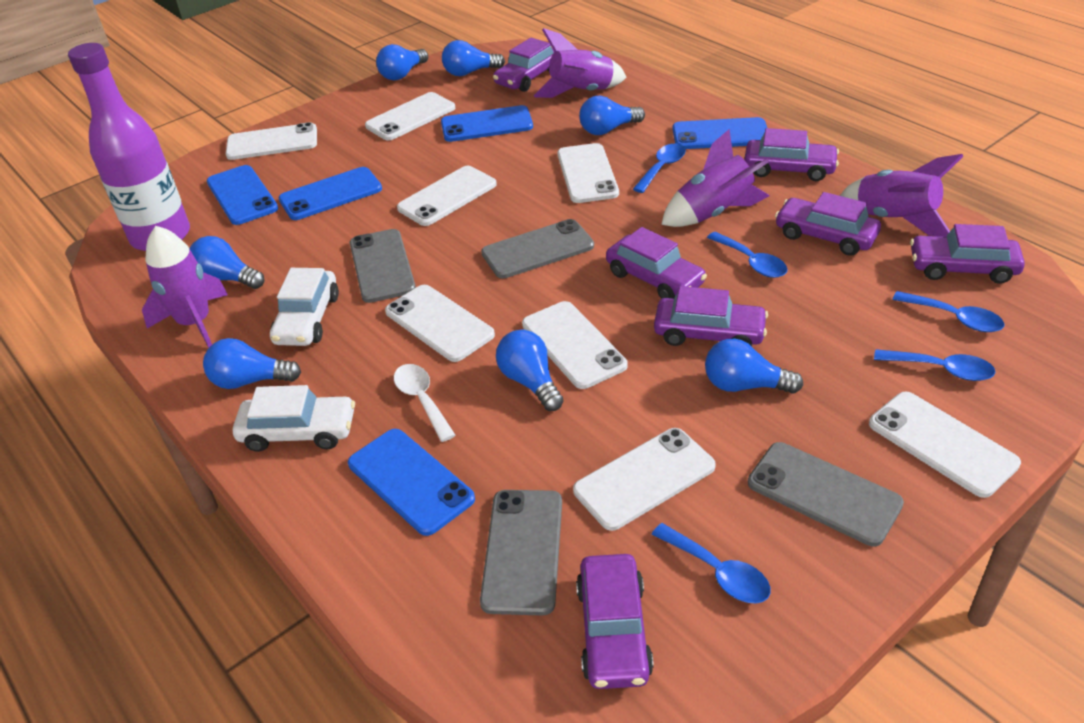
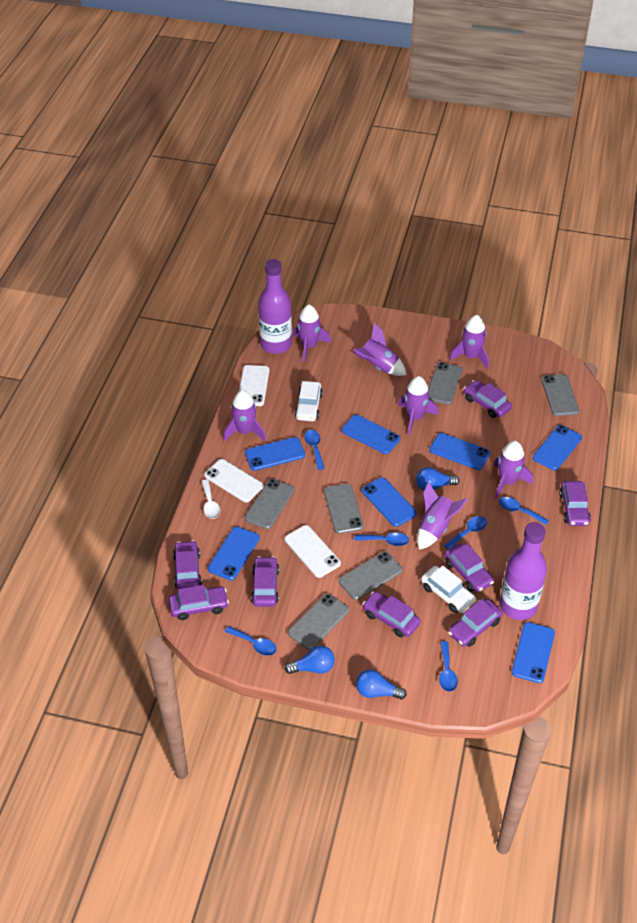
blue light bulb: 7 -> 3
blue phone: 5 -> 7
blue spoon: 5 -> 6
grey phone: 4 -> 6
purple bottle: 1 -> 2
purple car: 7 -> 8
purple rocket: 4 -> 7
white phone: 8 -> 3

